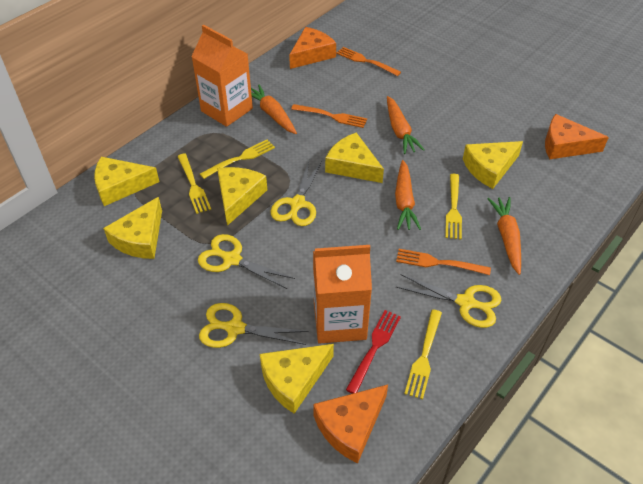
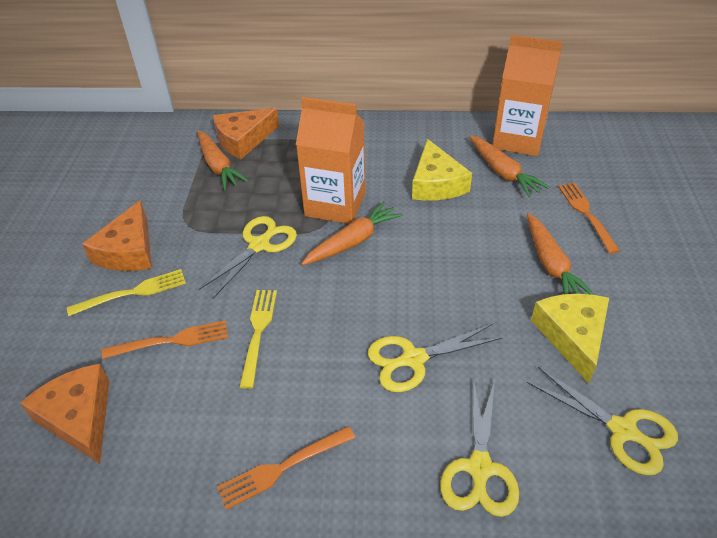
red fork: 1 -> 0
yellow cheese: 6 -> 2
yellow fork: 4 -> 2

